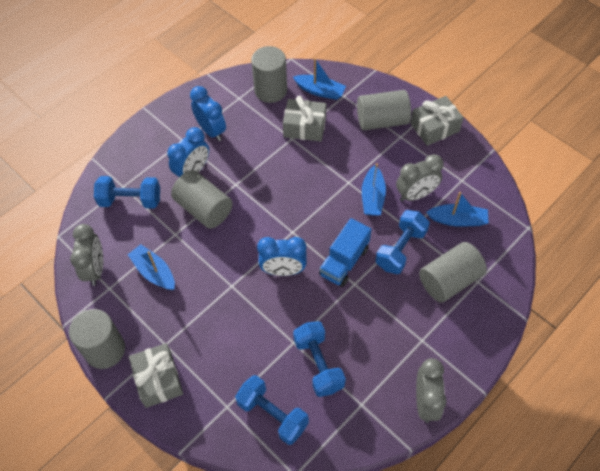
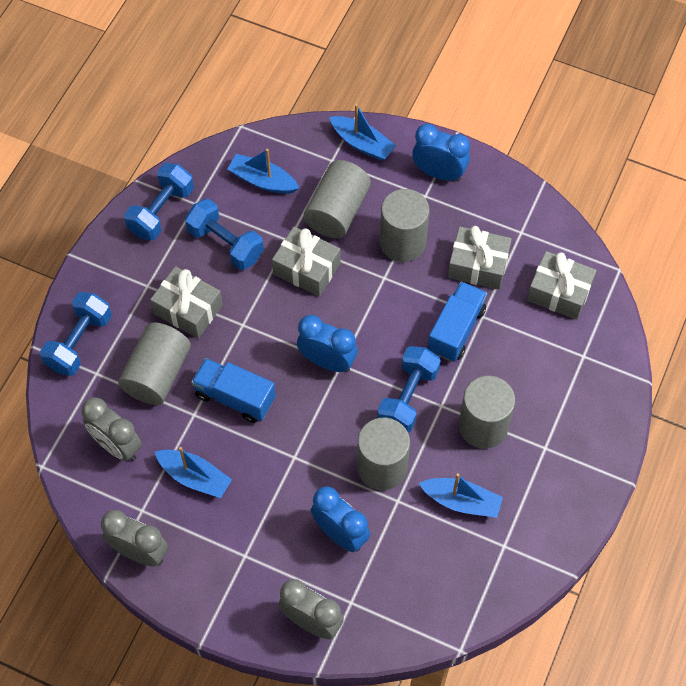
blue truck: 1 -> 2
grey gift: 3 -> 4

